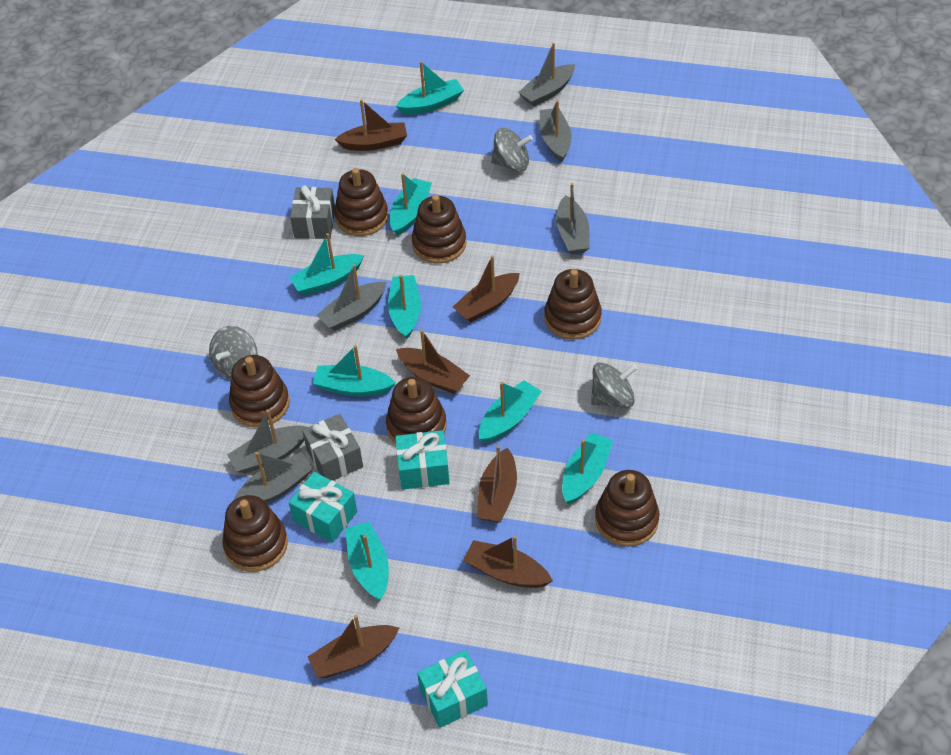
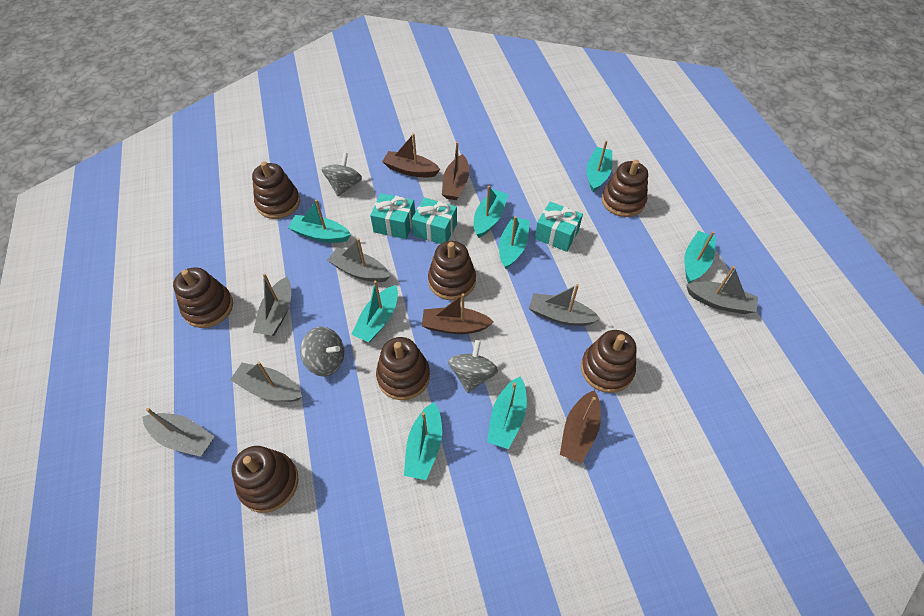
brown boat: 6 -> 4
grey gift: 2 -> 0

